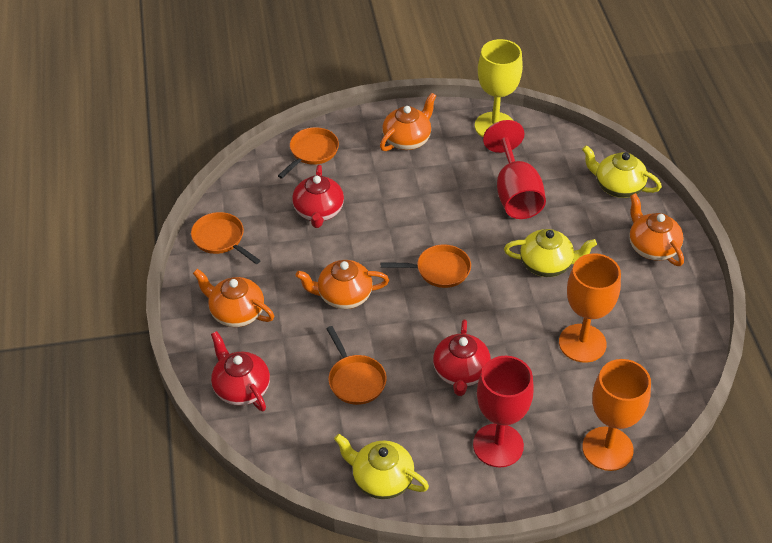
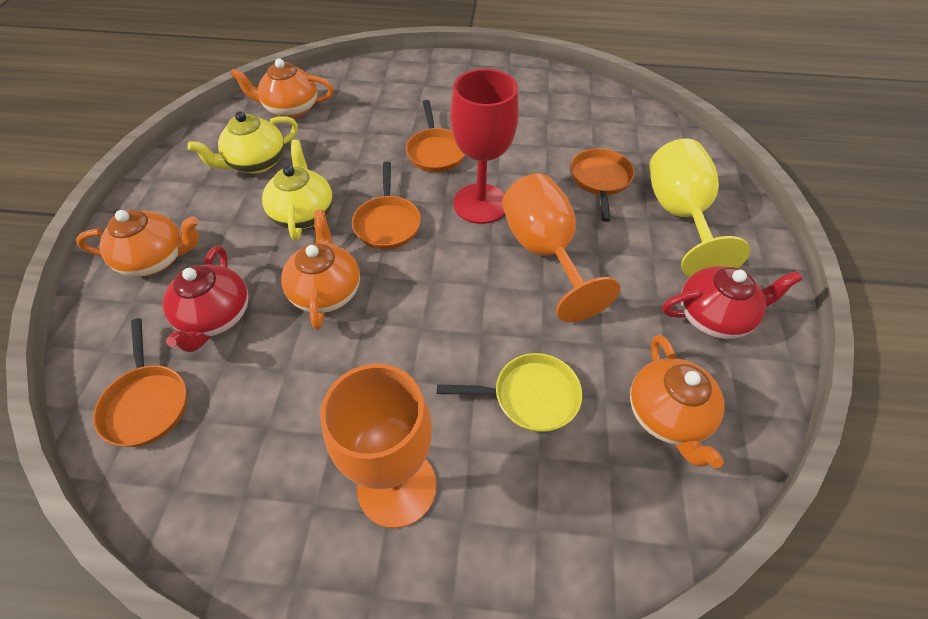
red goblet: 2 -> 1
red teapot: 3 -> 2
yellow pan: 0 -> 1
yellow teapot: 3 -> 2

